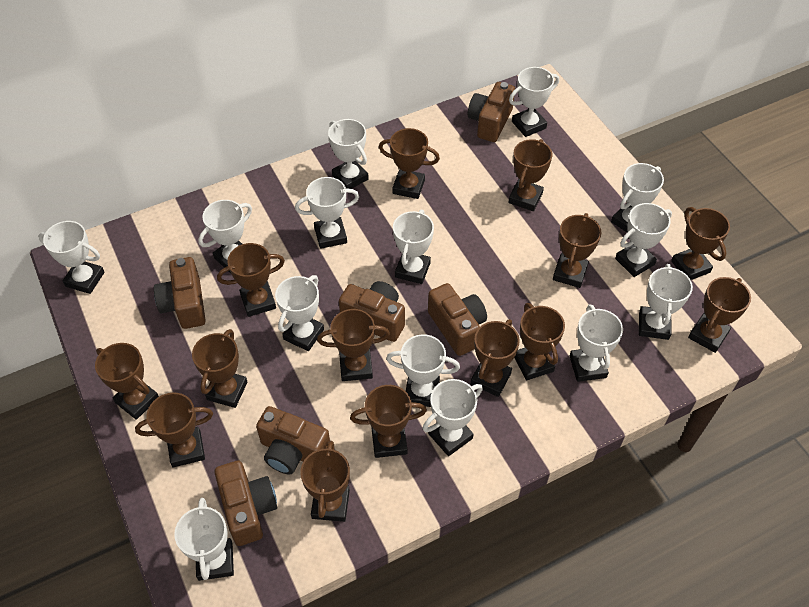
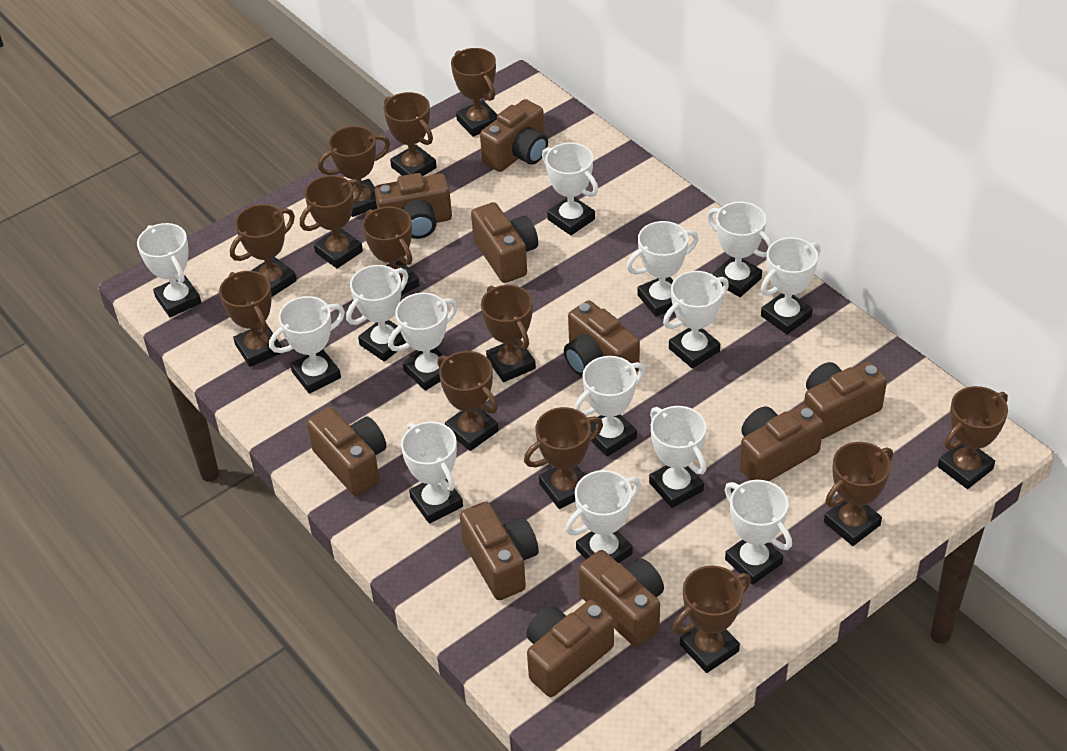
brown camera: 6 -> 10
brown trophy: 14 -> 13

